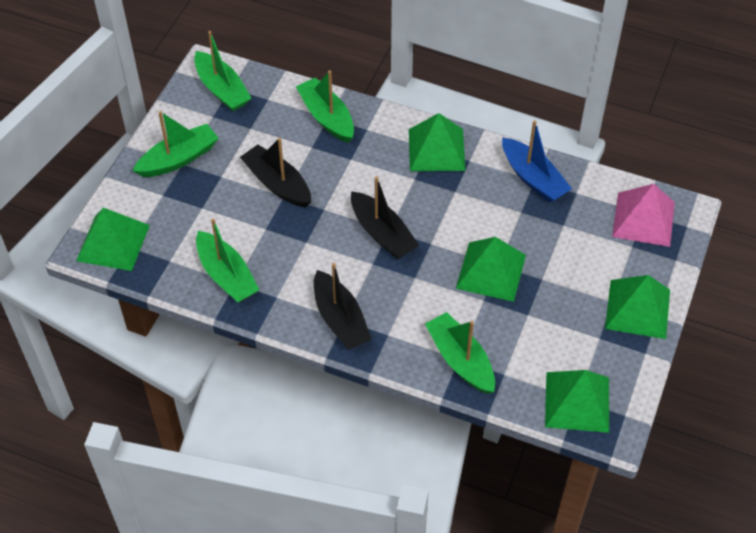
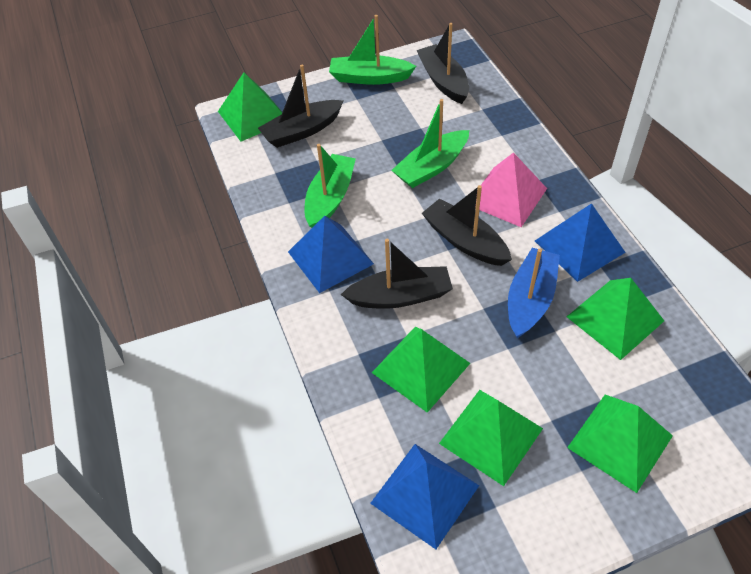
black boat: 3 -> 4
blue pyramid: 0 -> 3
green boat: 5 -> 3

